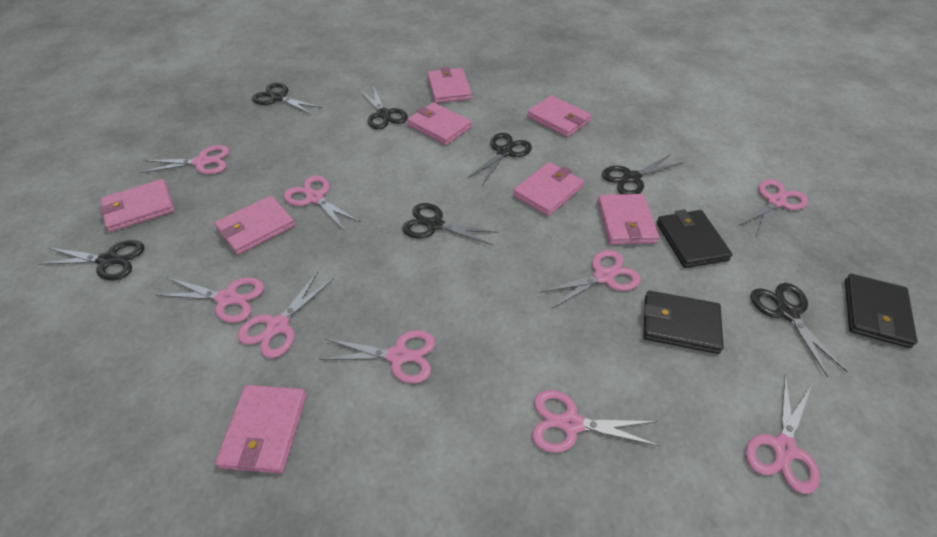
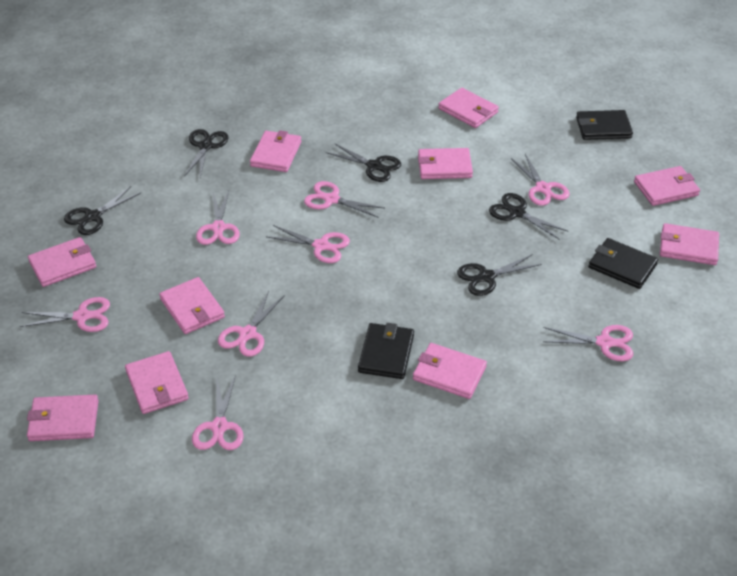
black scissors: 7 -> 5
pink scissors: 9 -> 8
pink wallet: 8 -> 10

